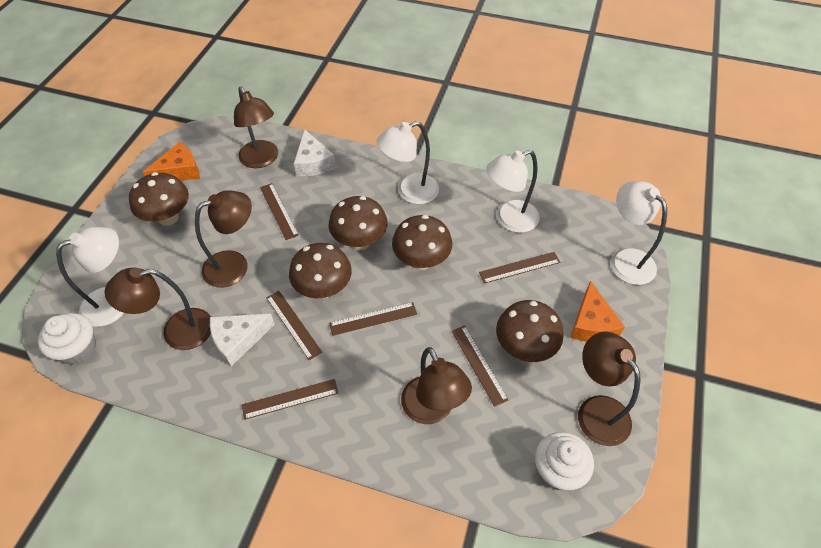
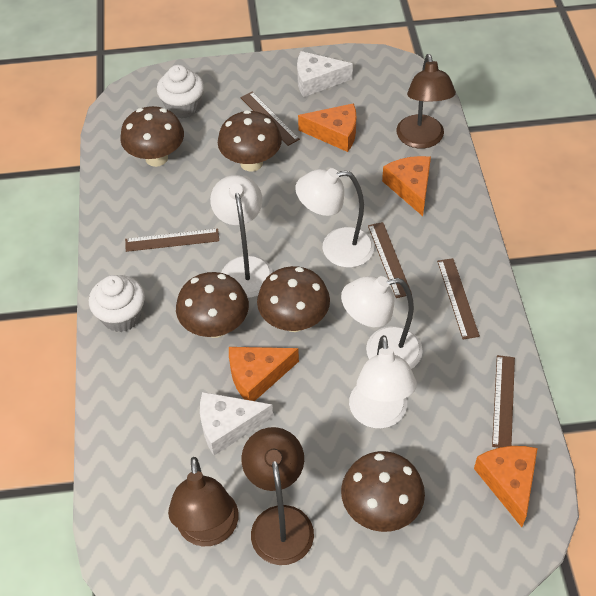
brown lamp: 5 -> 3
brown ruler: 6 -> 5
orange cheese: 2 -> 4

